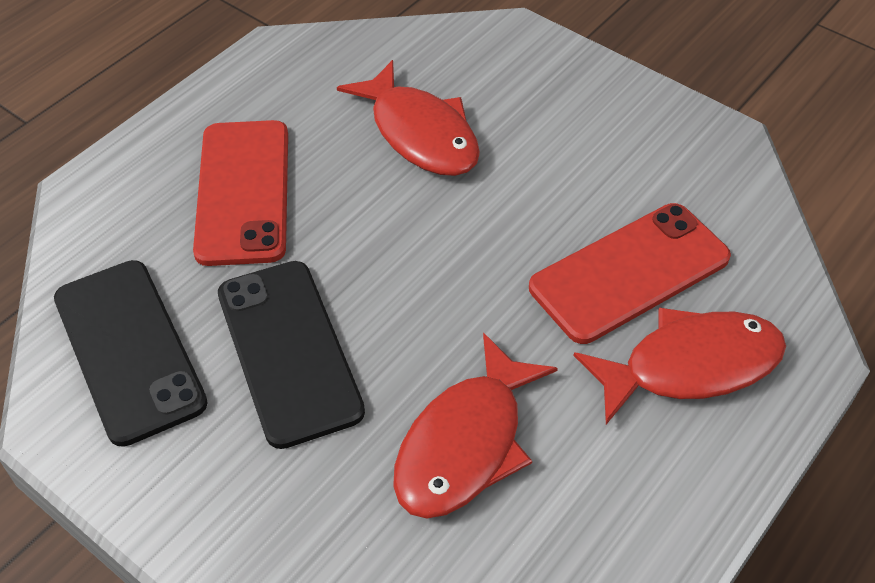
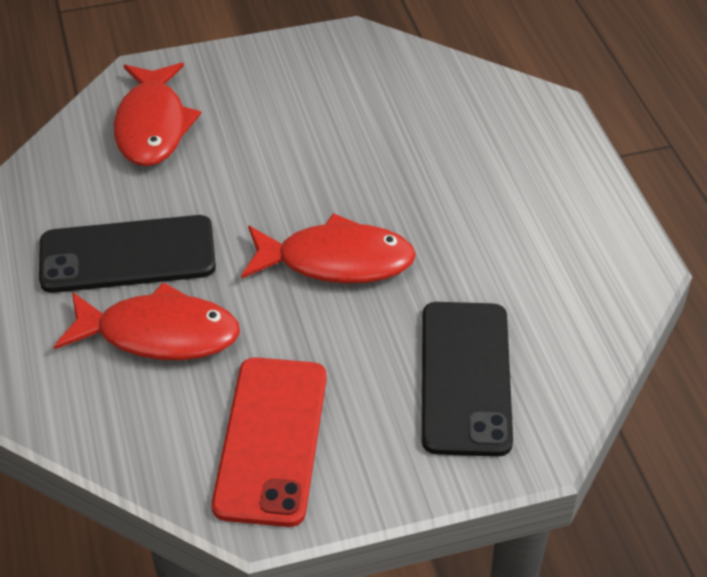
red phone: 2 -> 1

